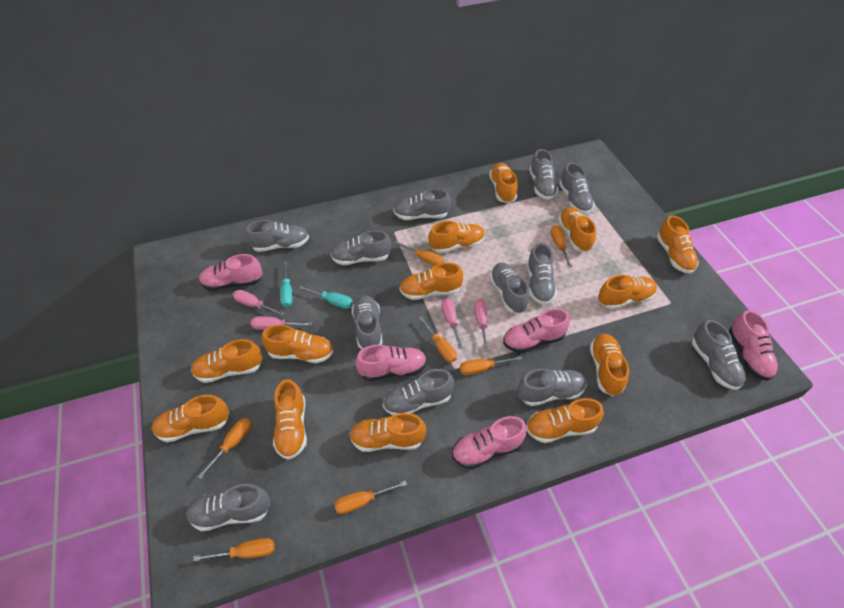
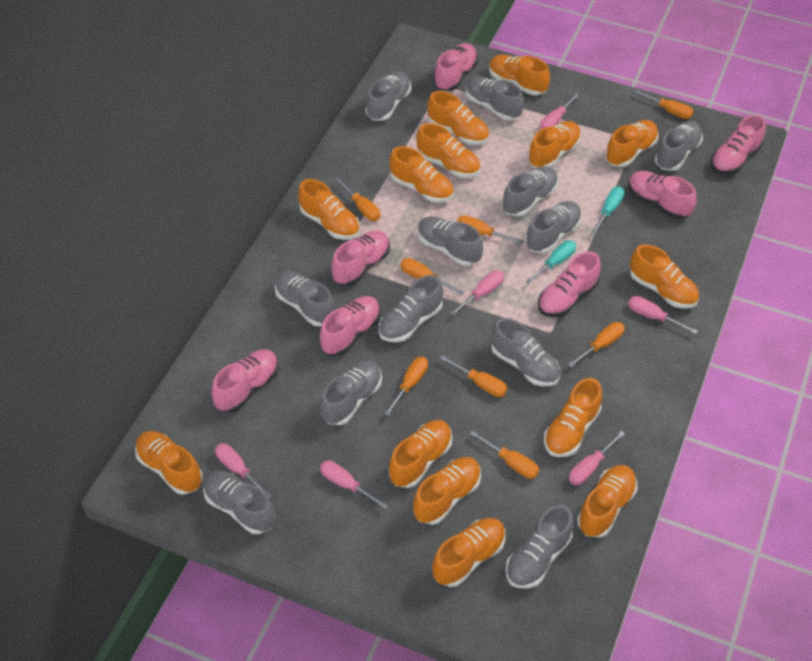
orange screwdriver: 7 -> 8
orange shoe: 13 -> 14
pink screwdriver: 4 -> 6
pink shoe: 5 -> 7

